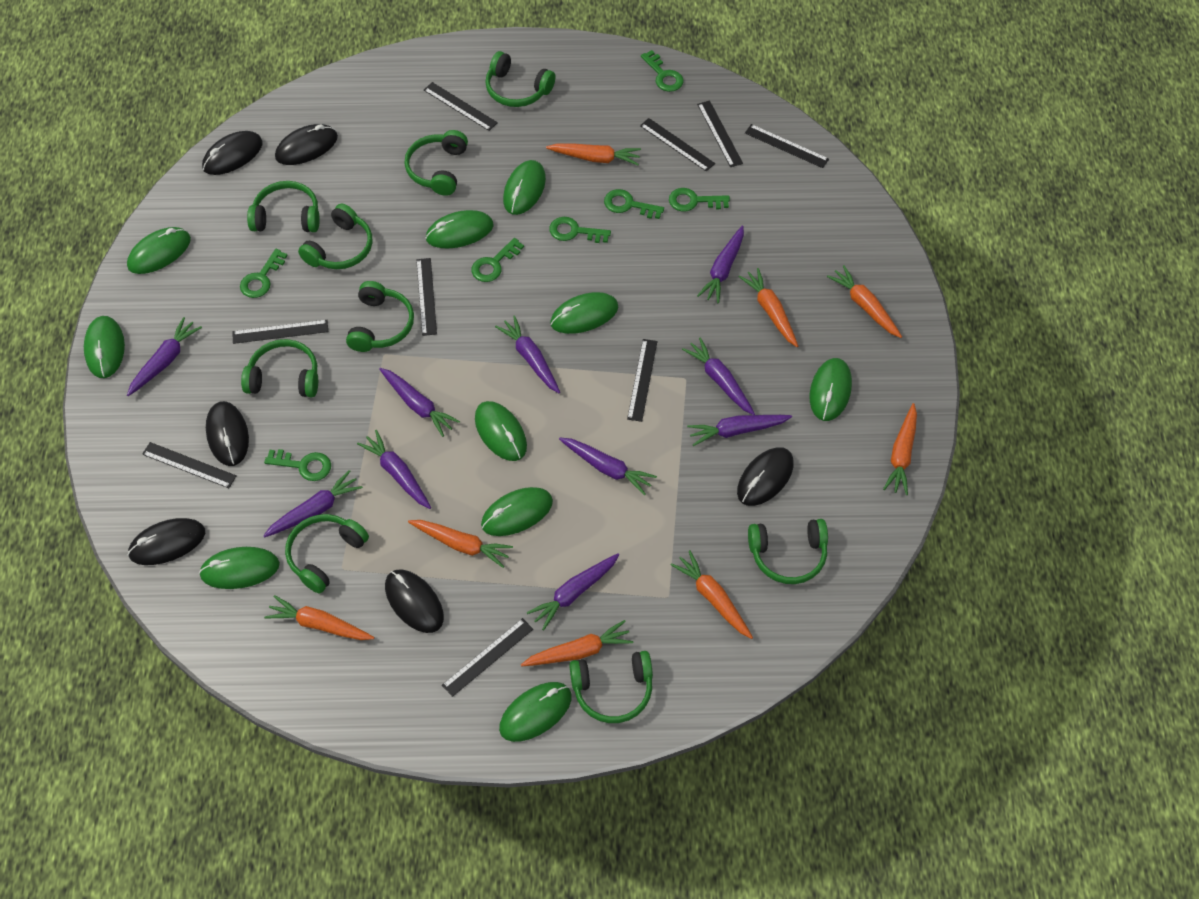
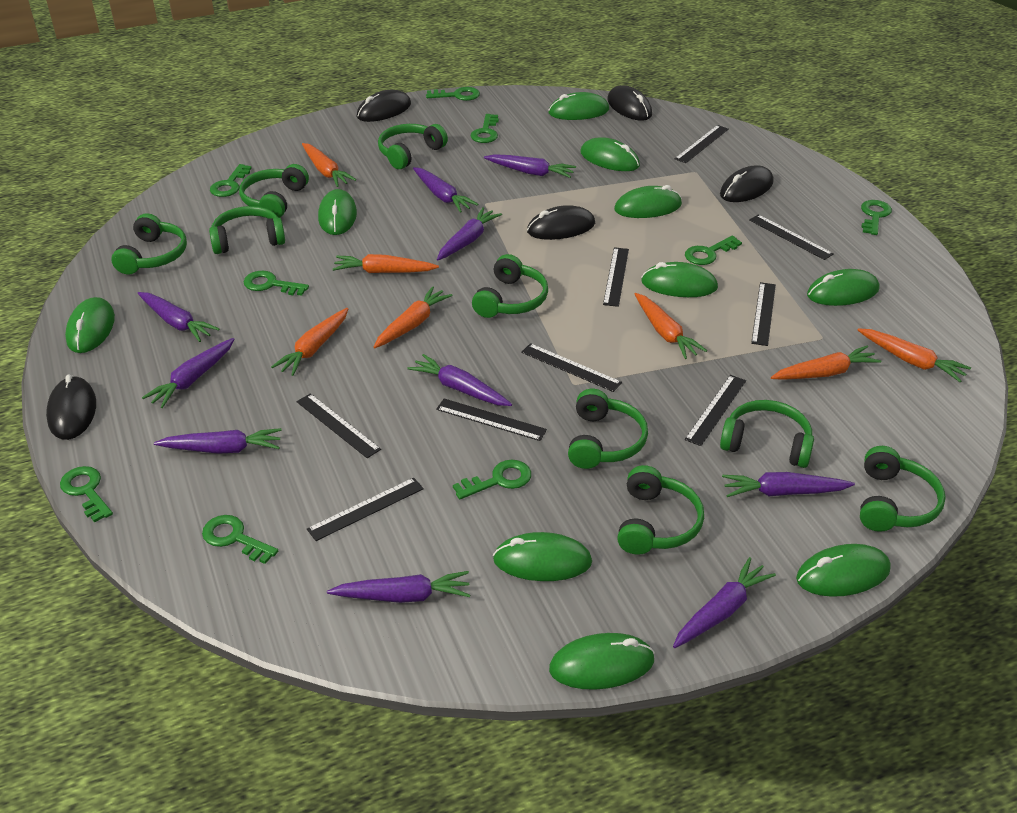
black mouse: 6 -> 5
green key: 7 -> 9
orange carrot: 8 -> 7

